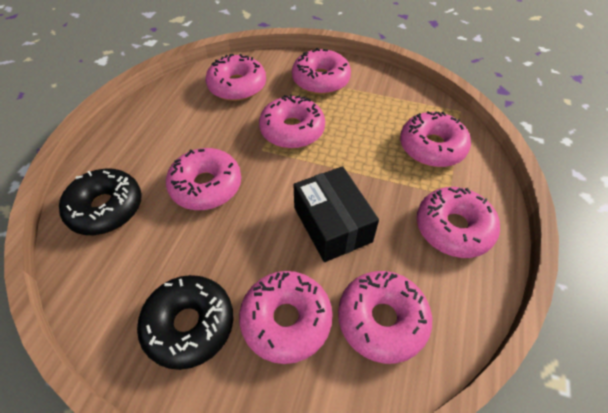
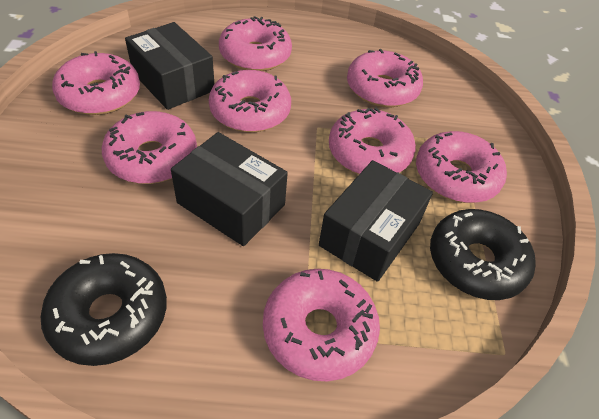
black box: 1 -> 3

